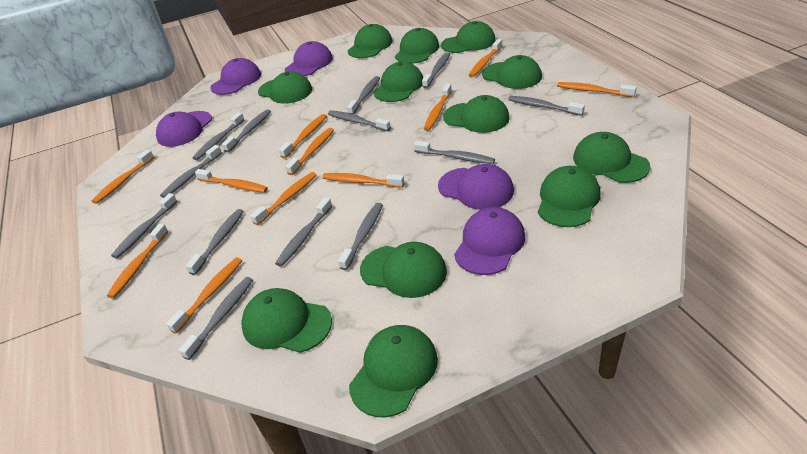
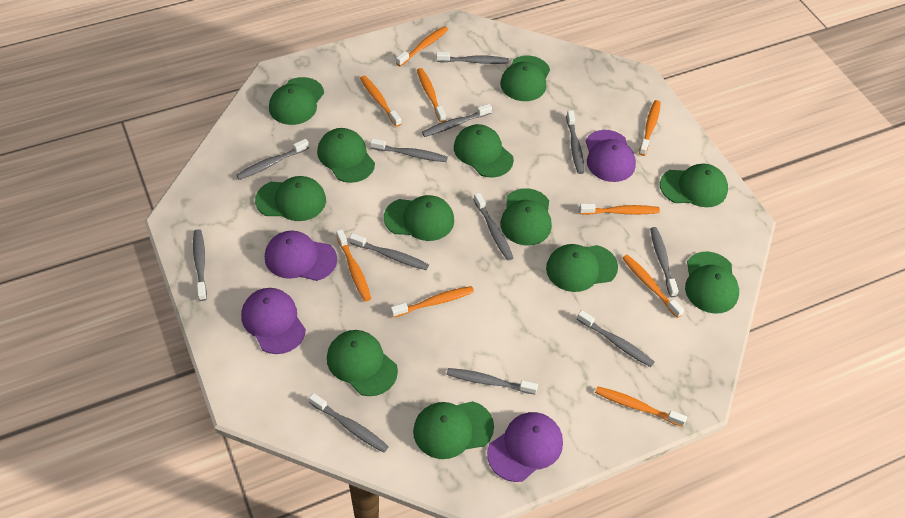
grey toothbrush: 13 -> 12
orange toothbrush: 11 -> 9
purple cap: 5 -> 4

